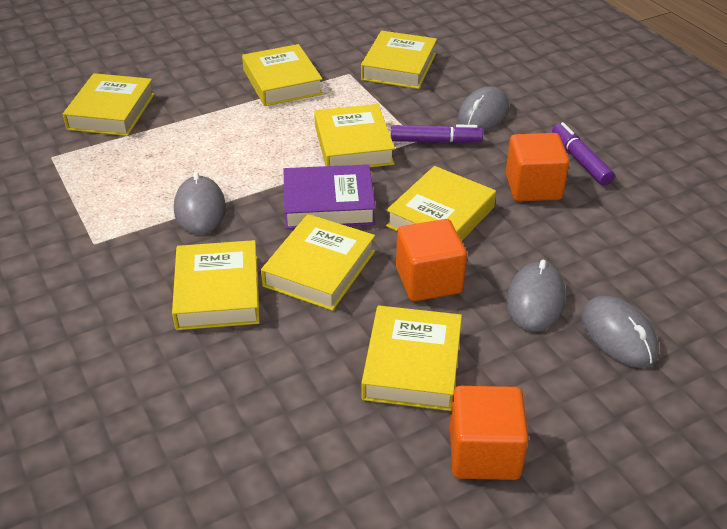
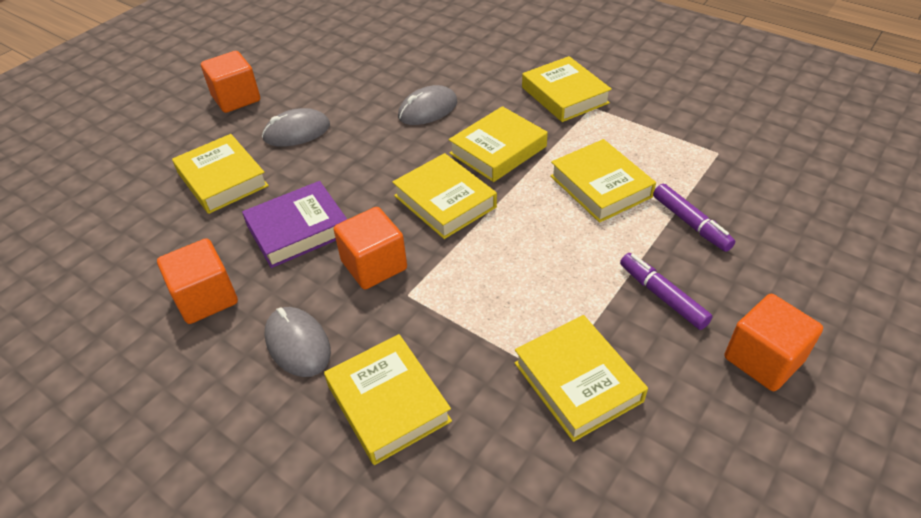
grey mouse: 4 -> 3
orange cube: 3 -> 4
yellow book: 8 -> 7

